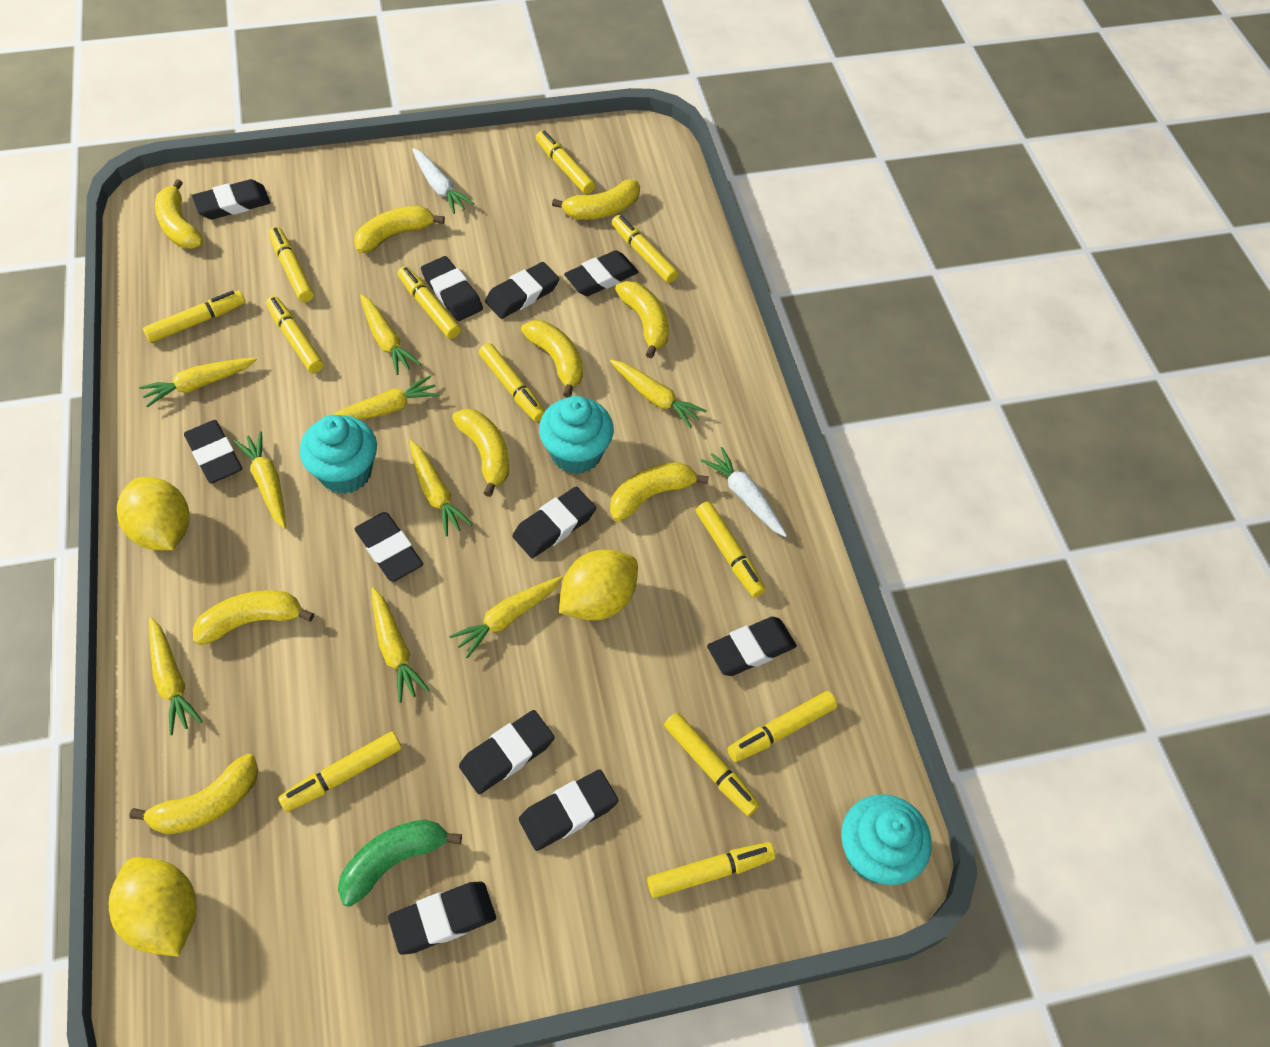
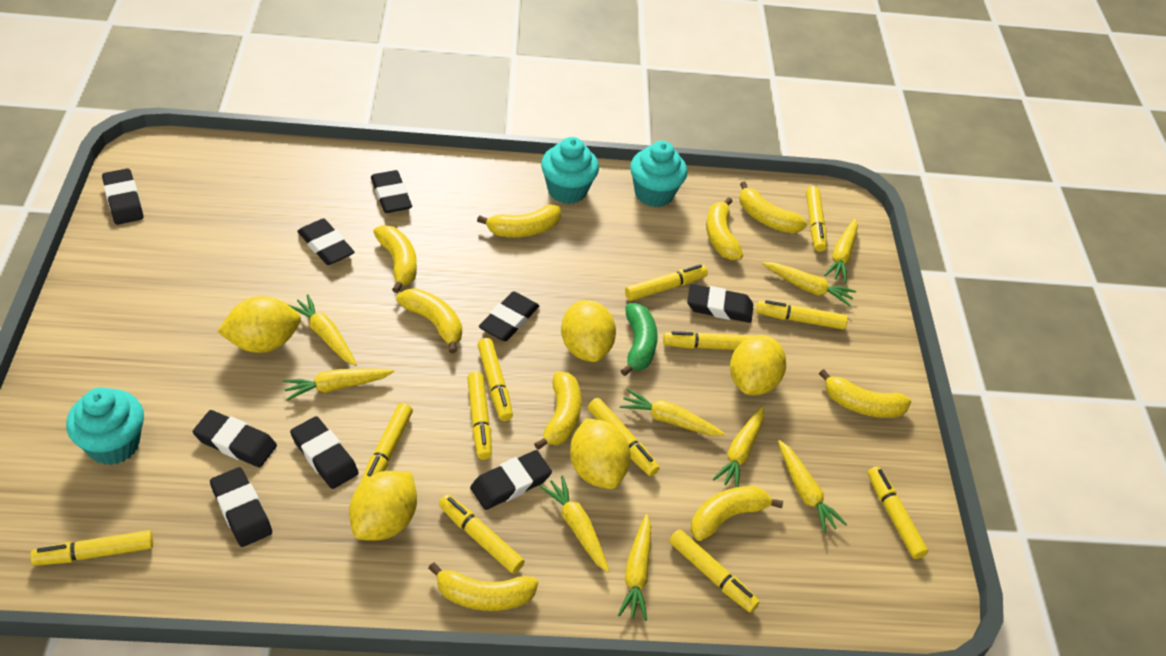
black eraser: 11 -> 9
white carrot: 2 -> 0
yellow lemon: 3 -> 5

